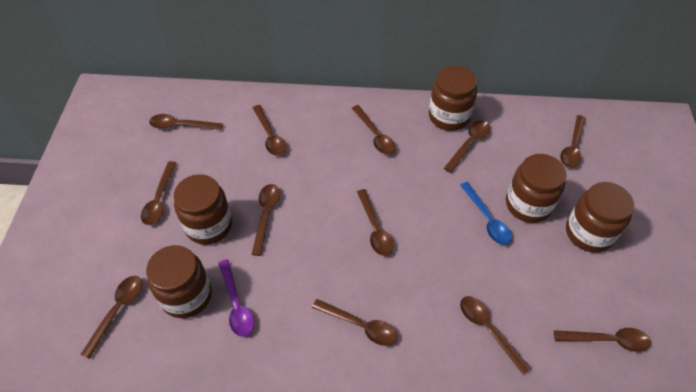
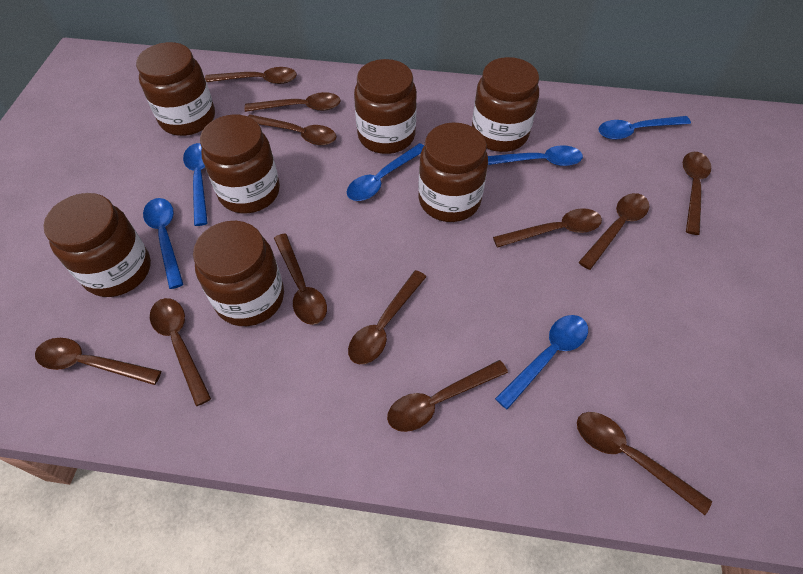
blue spoon: 1 -> 6
brown jar: 5 -> 7
purple spoon: 1 -> 0

